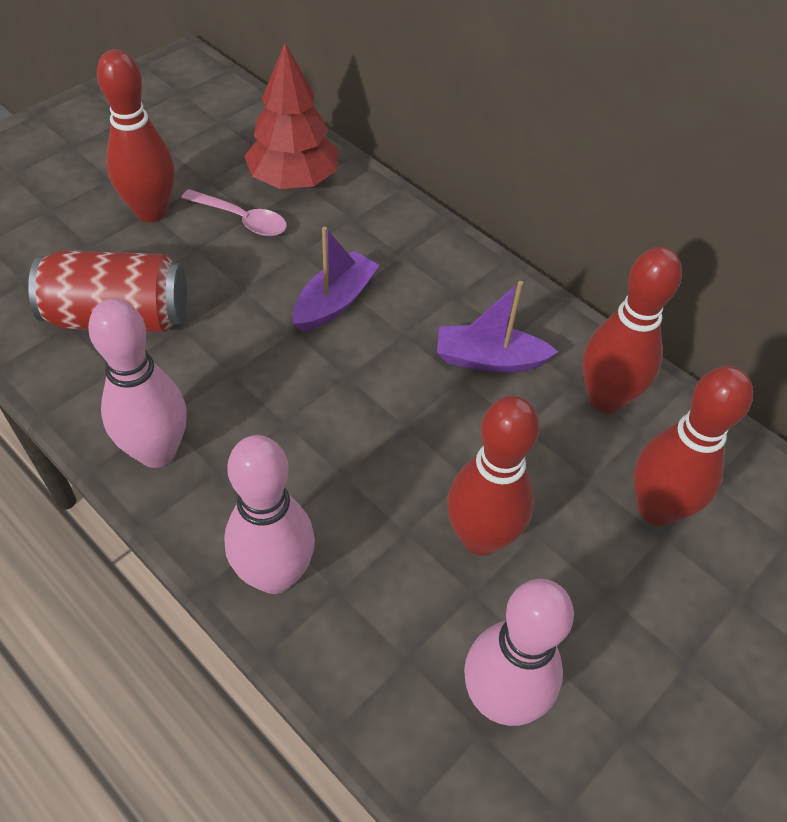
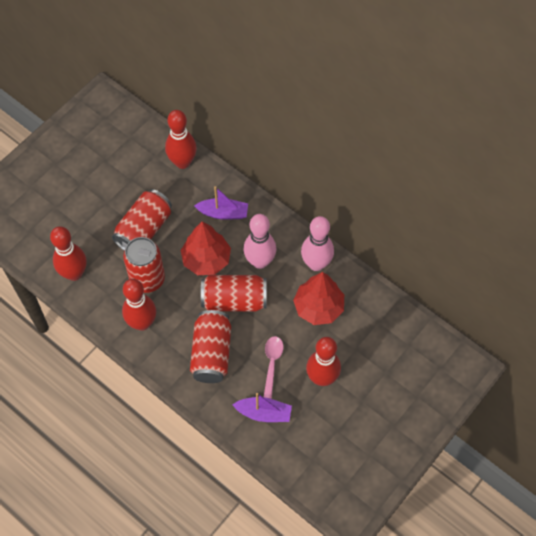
pink bowling pin: 3 -> 2
red can: 1 -> 4
red tree: 1 -> 2

